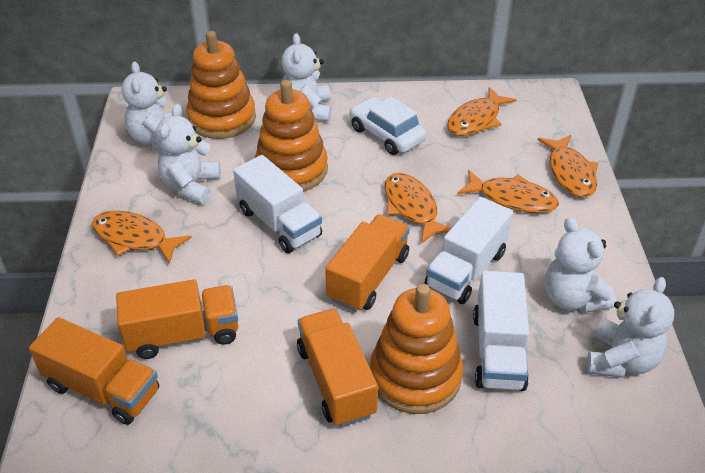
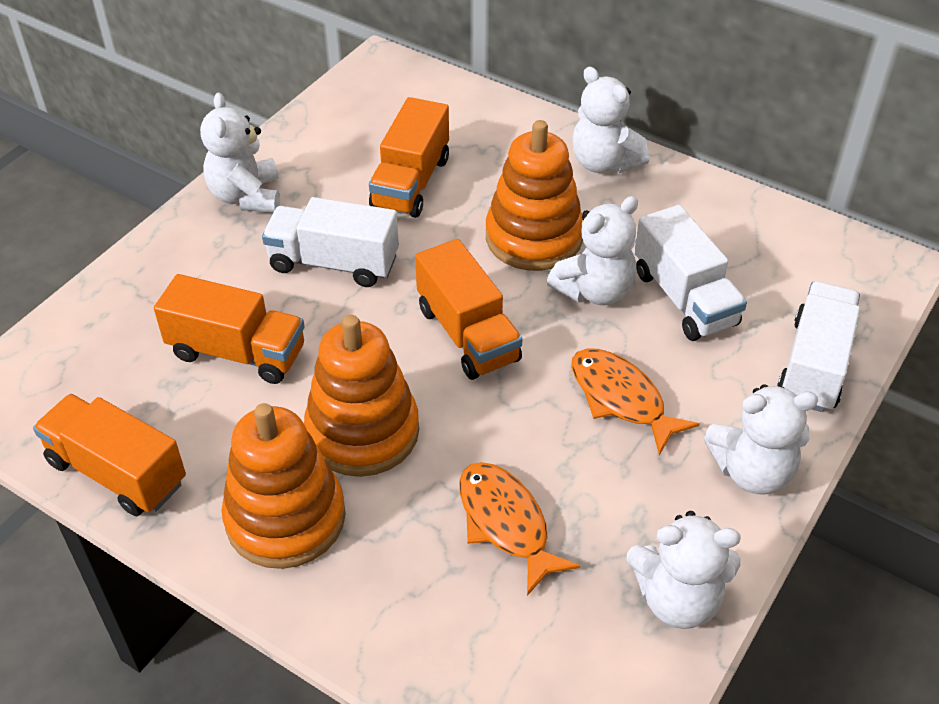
orange fish: 5 -> 2
white car: 1 -> 0

